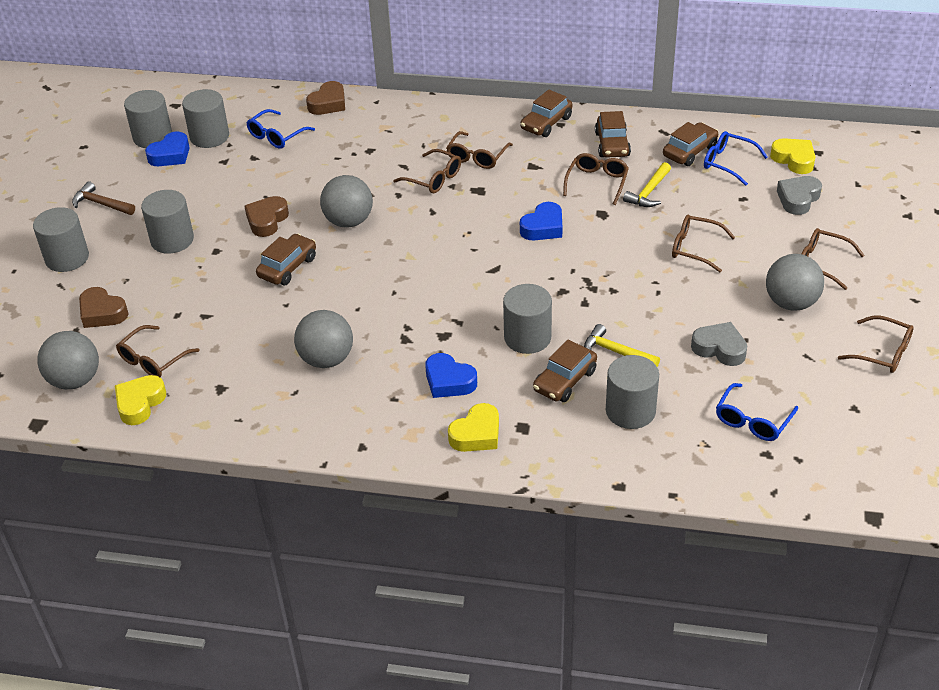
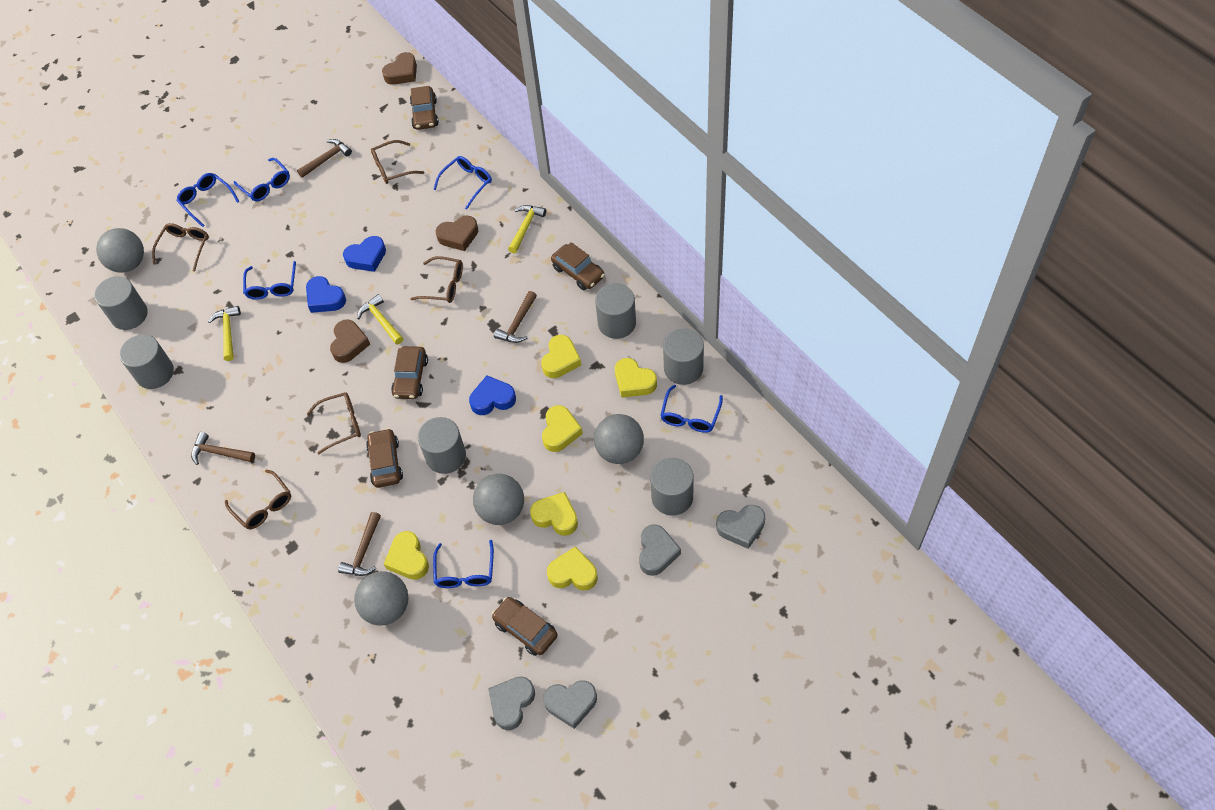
blue glasses: 3 -> 6
brown glasses: 7 -> 5
brown hammer: 1 -> 4
grey heart: 2 -> 4
yellow hammer: 2 -> 3
yellow heart: 3 -> 6

